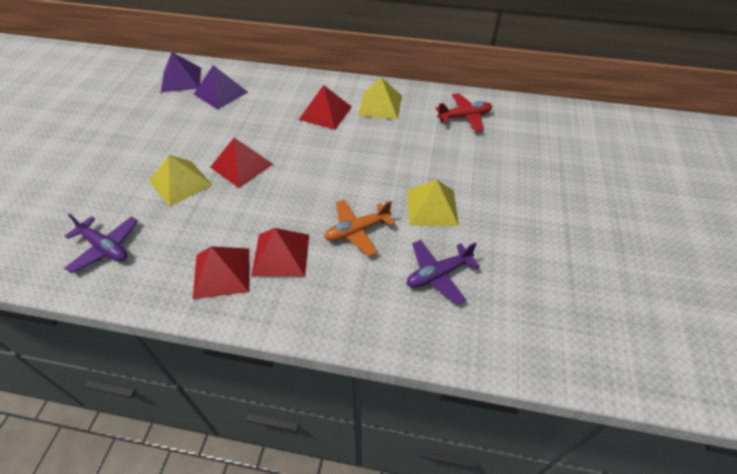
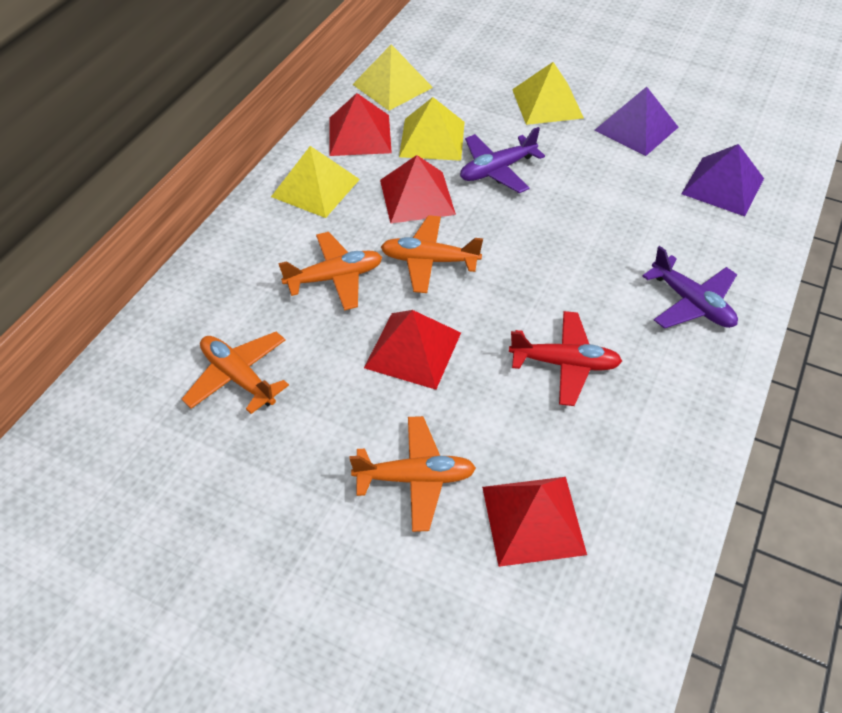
orange plane: 1 -> 4
yellow pyramid: 3 -> 4

